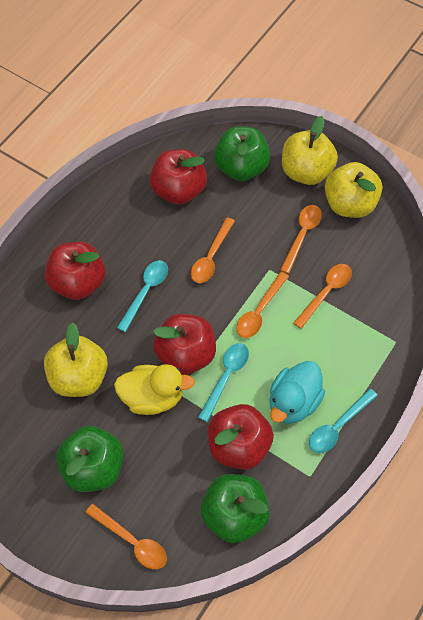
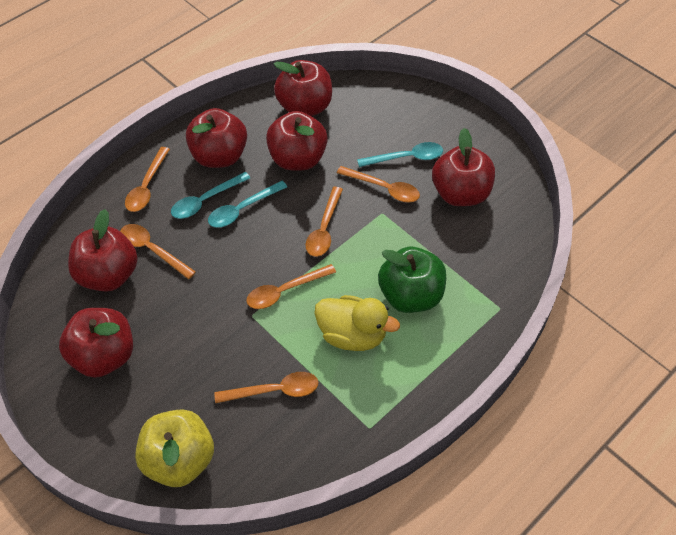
green apple: 3 -> 1
orange spoon: 5 -> 6
red apple: 4 -> 6
turquoise duck: 1 -> 0
yellow apple: 3 -> 1

